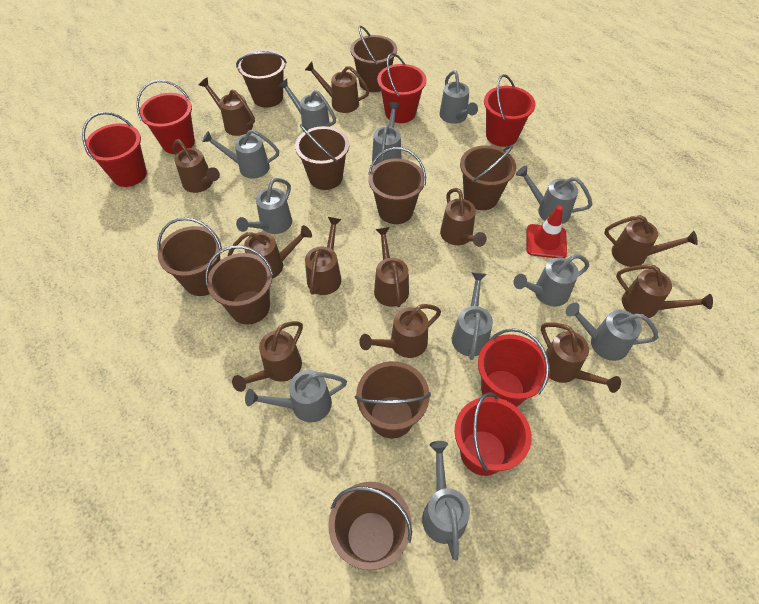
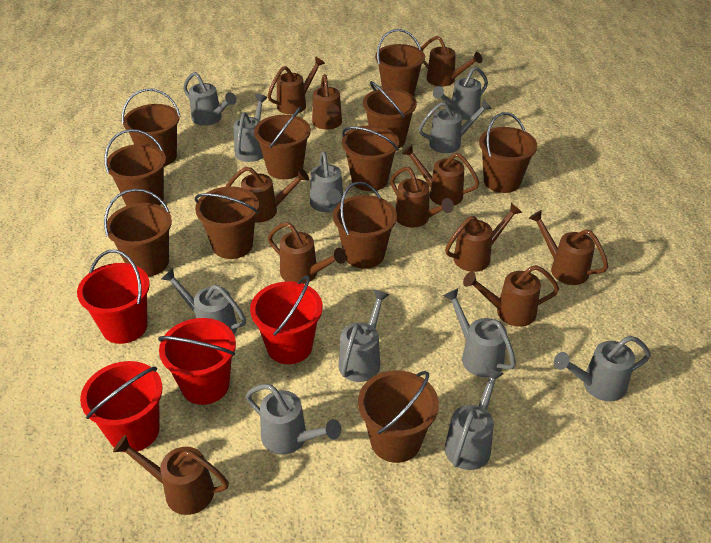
brown bucket: 9 -> 11
brown watering can: 12 -> 11
red bucket: 6 -> 4
red traffic cone: 1 -> 0

